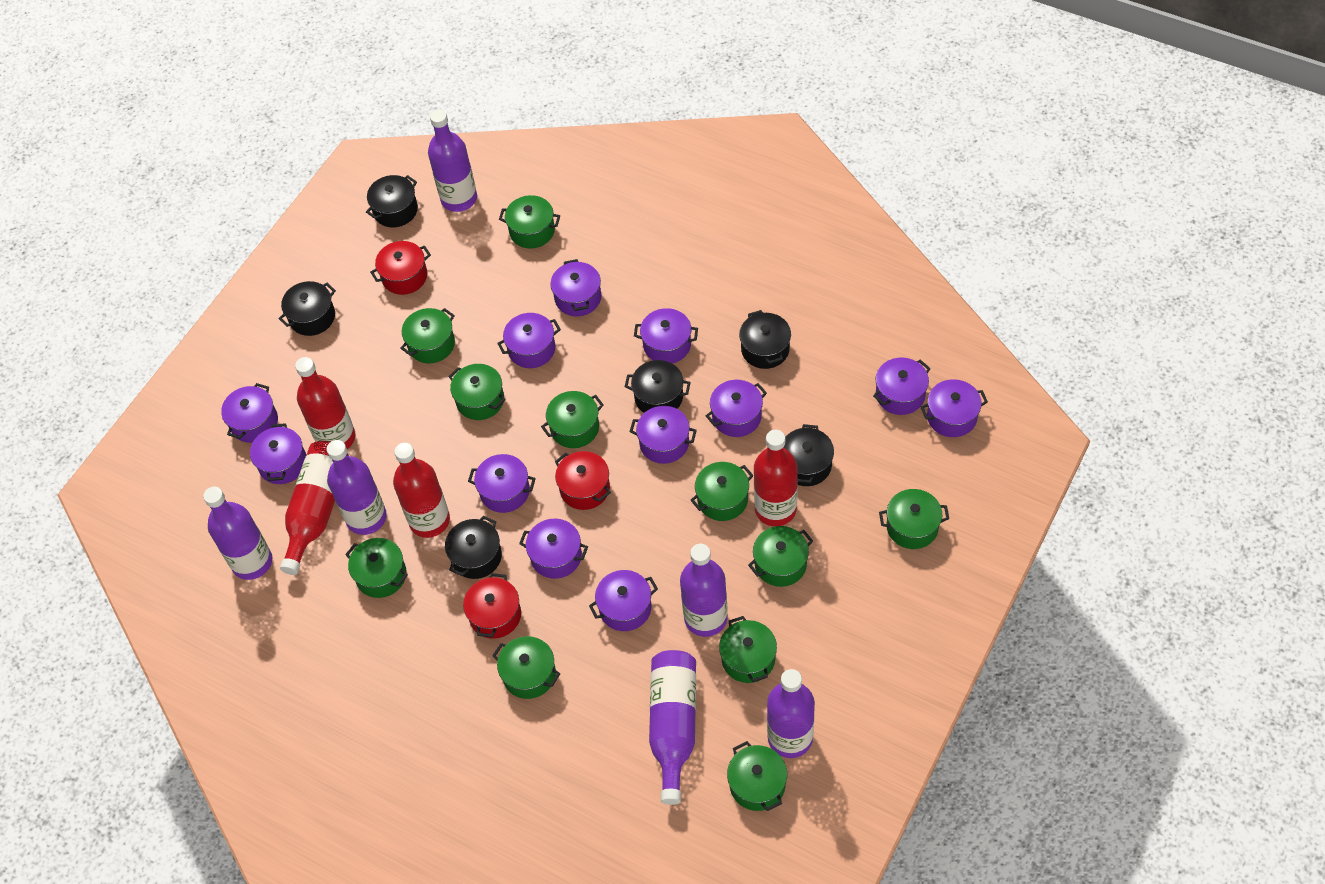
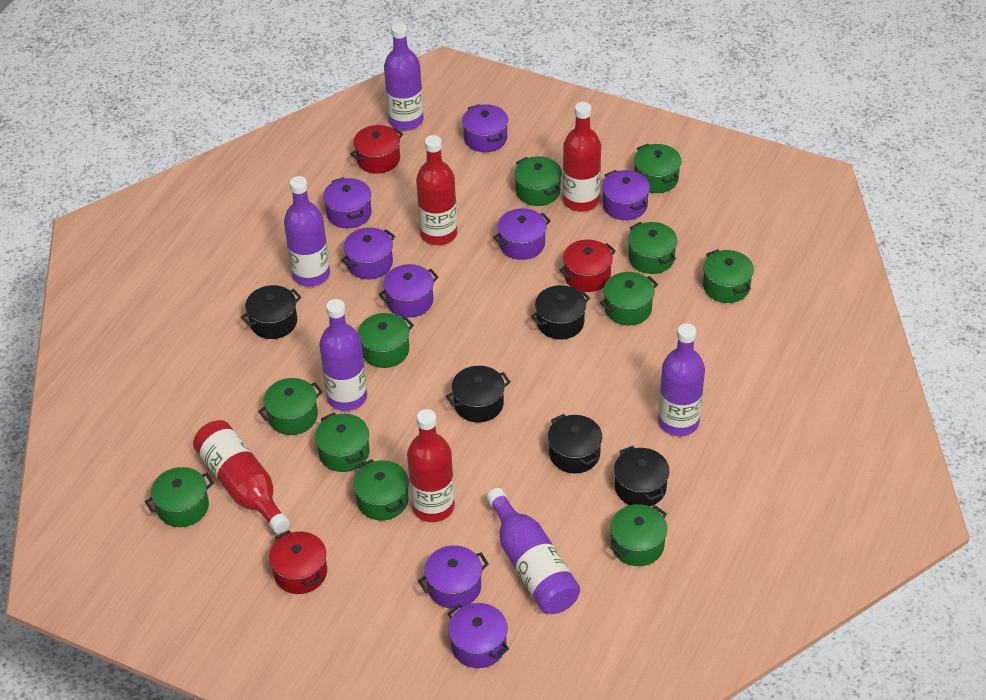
black pot: 6 -> 5
purple bottle: 6 -> 5
purple pot: 12 -> 8

